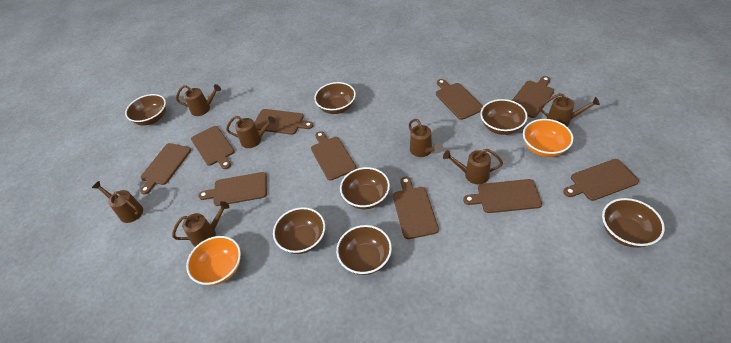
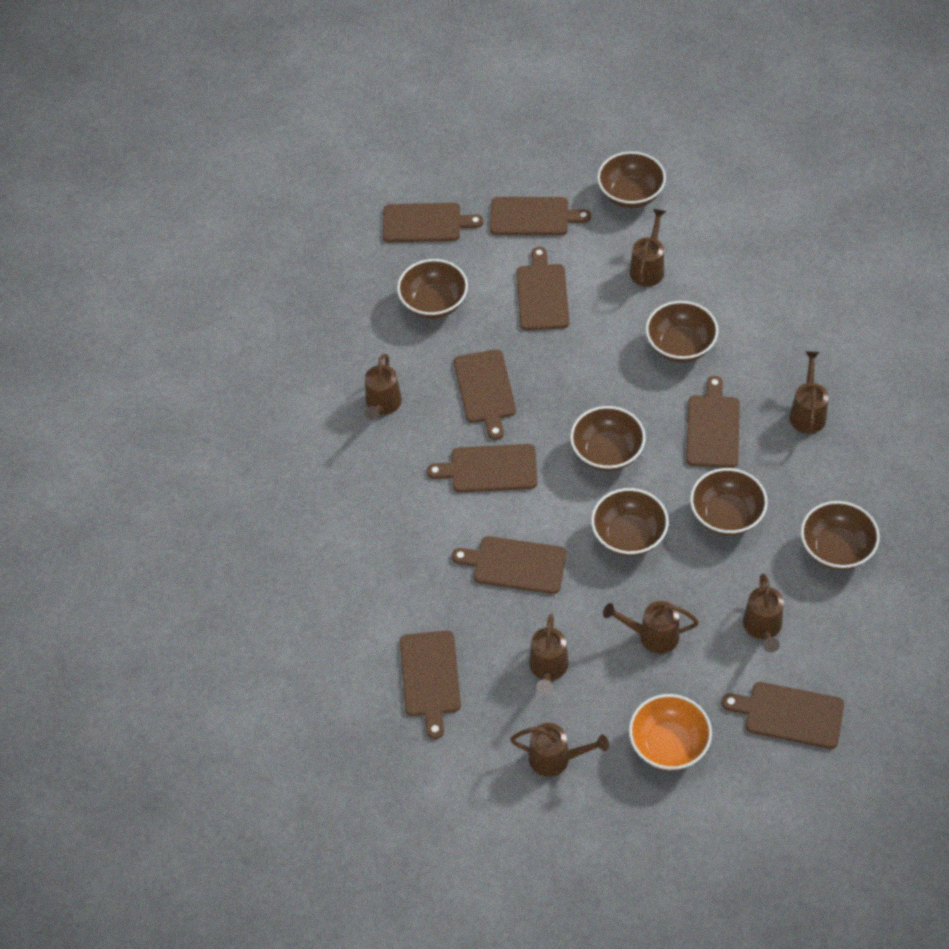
brown cutting board: 10 -> 9
orange bowl: 2 -> 1

